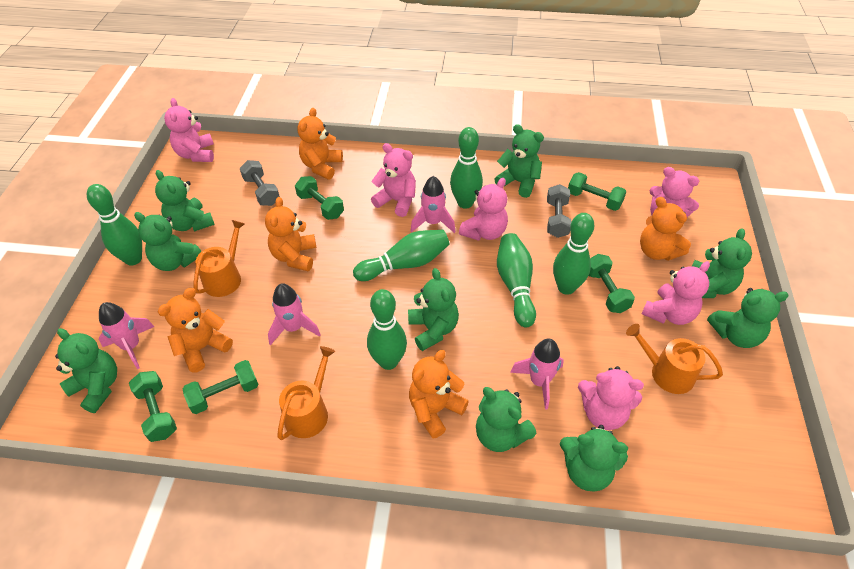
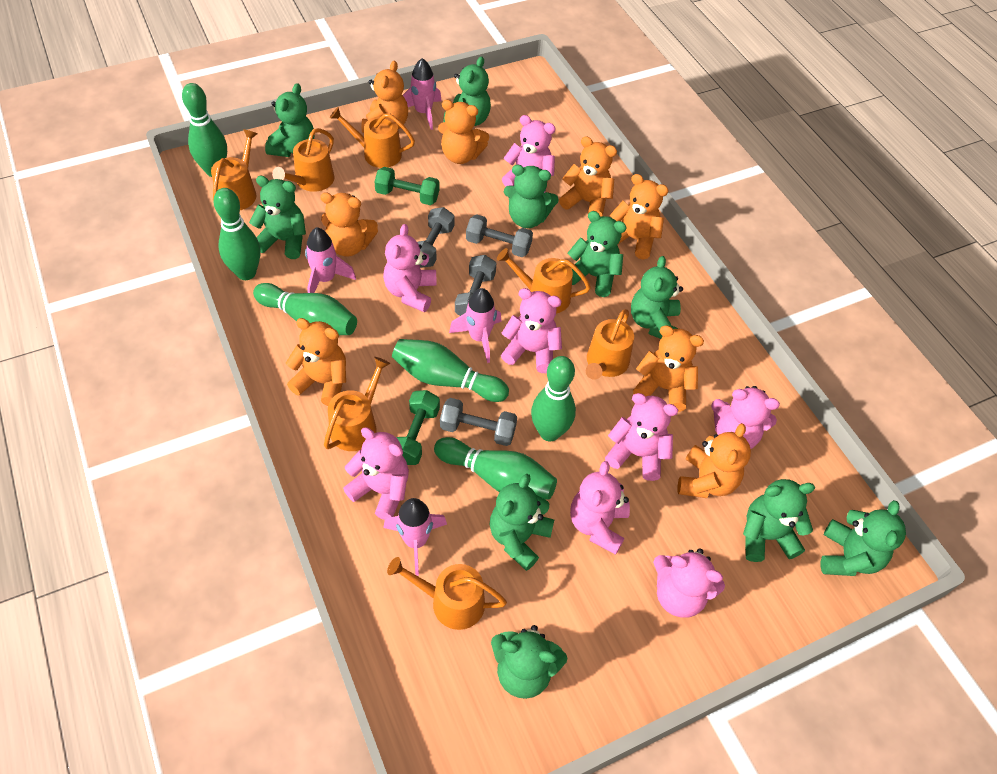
green dumbbell: 5 -> 2
green teddy bear: 9 -> 10
grey dumbbell: 2 -> 4
orange teddy bear: 5 -> 8
orange watering can: 3 -> 7
pink teddy bear: 6 -> 8

